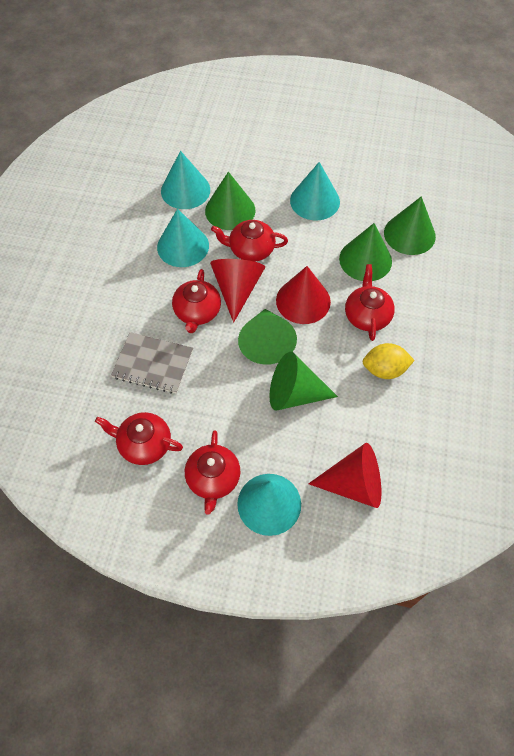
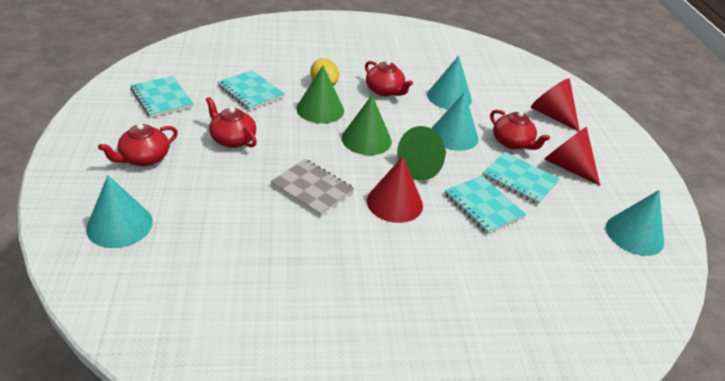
green cone: 5 -> 3
red teapot: 5 -> 4
turquoise notebook: 0 -> 4

